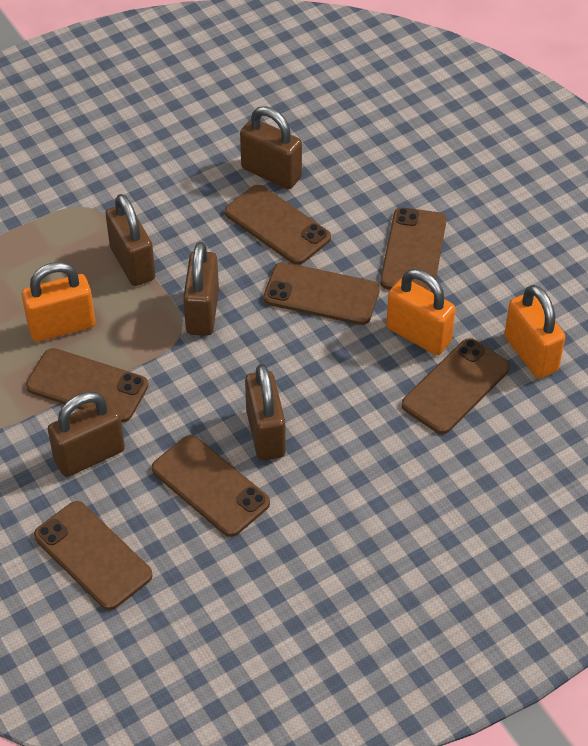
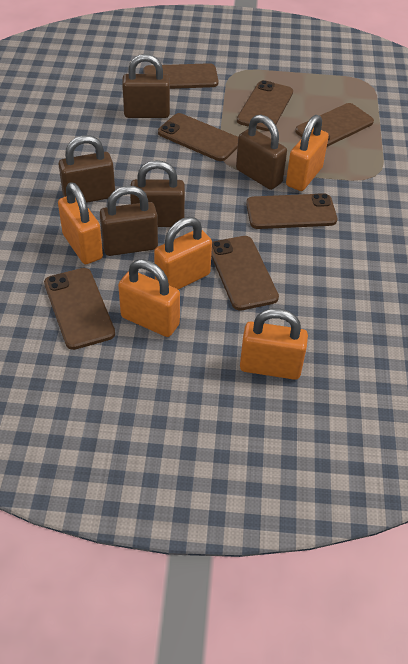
orange padlock: 3 -> 5

